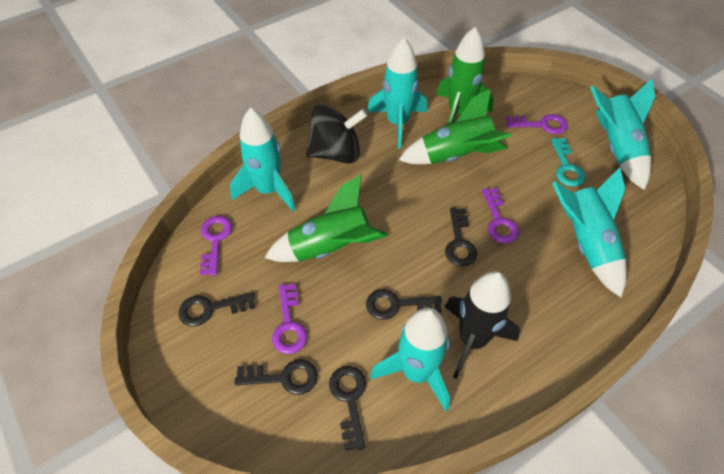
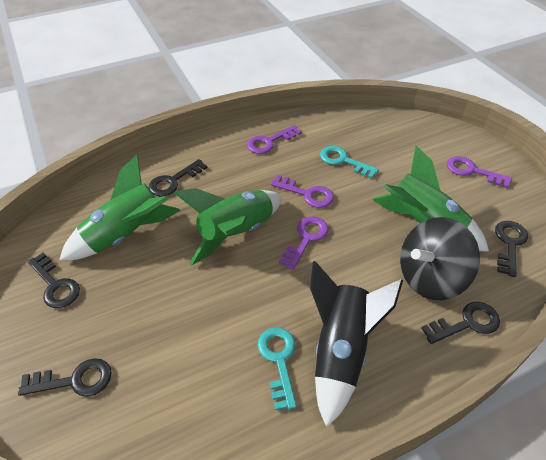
turquoise key: 1 -> 2
turquoise rocket: 5 -> 0

